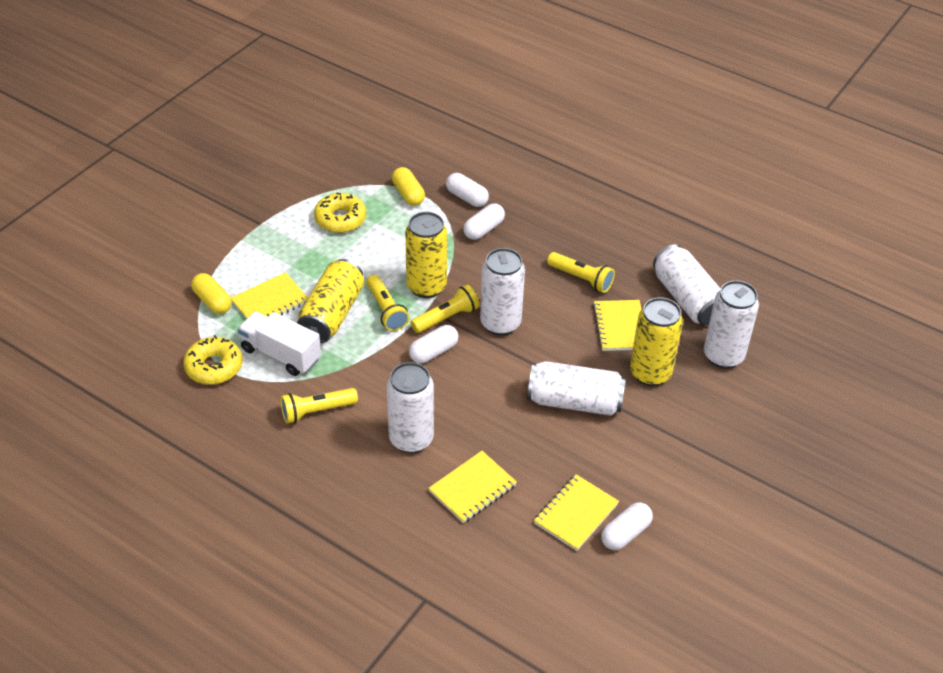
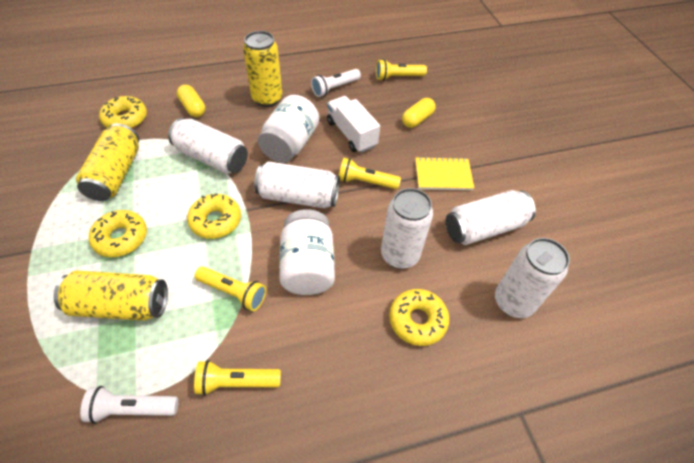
white capsule: 4 -> 0
white flashlight: 0 -> 2
white jar: 0 -> 2
yellow donut: 2 -> 4
yellow notebook: 4 -> 1

